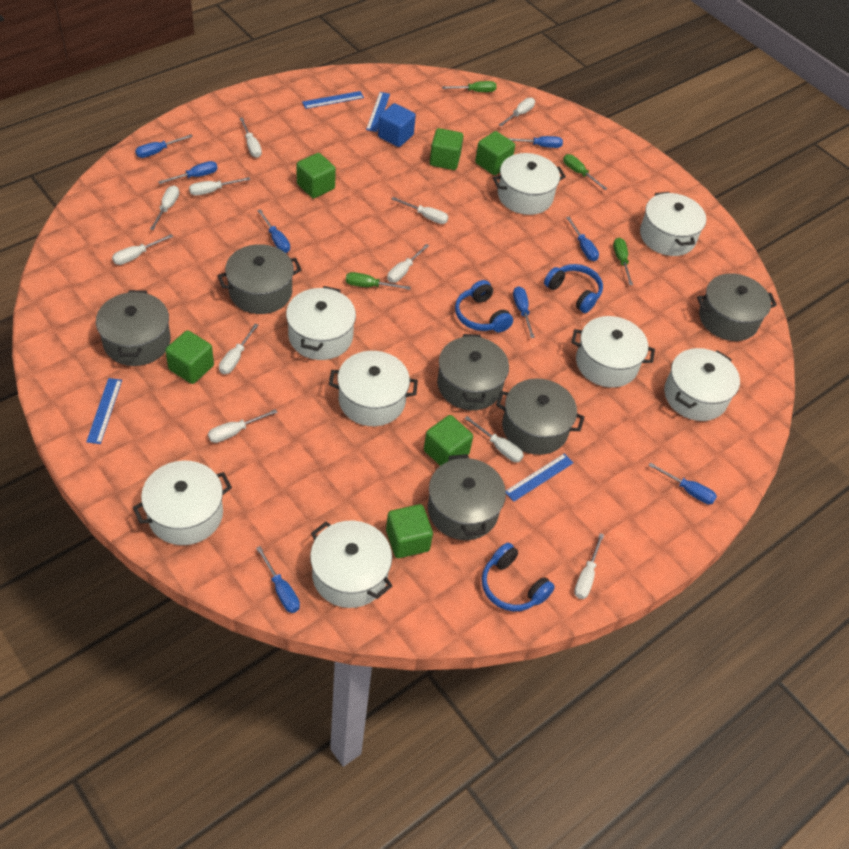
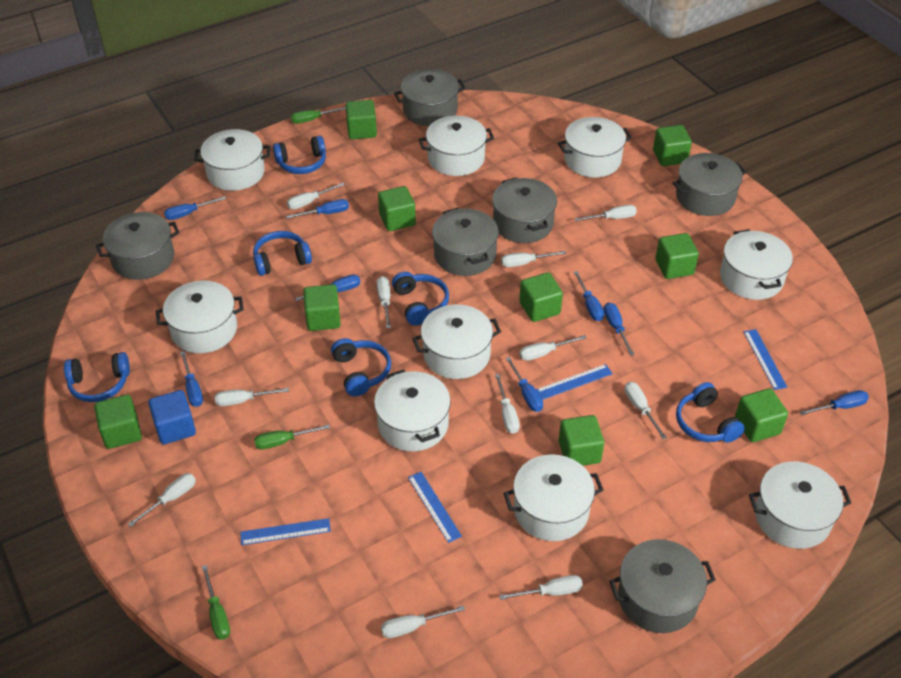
blue headphones: 3 -> 6
green cube: 6 -> 9
green screwdriver: 4 -> 3
white pot: 8 -> 9

